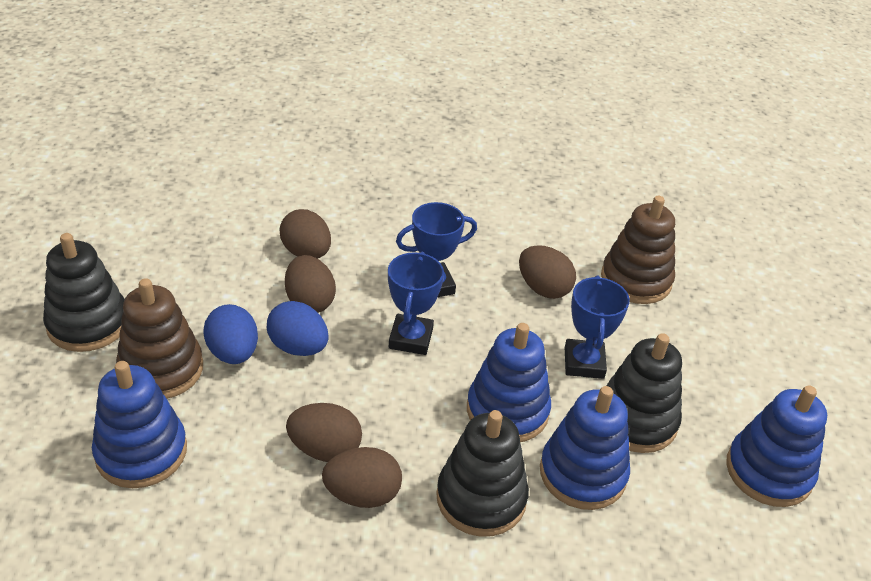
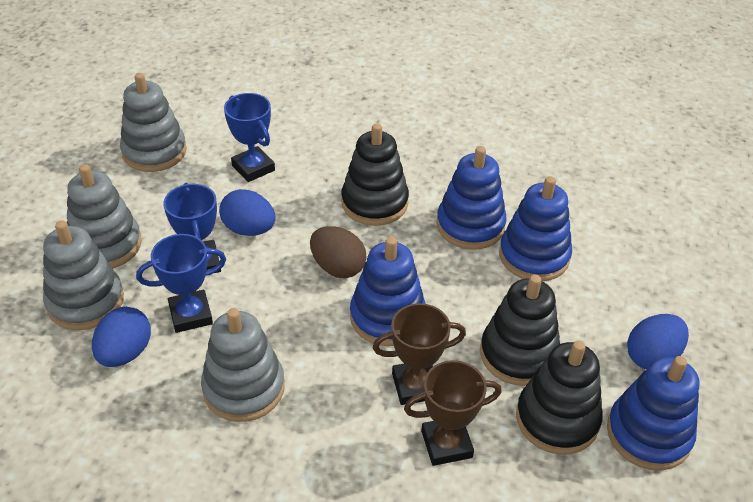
blue egg: 2 -> 3
brown egg: 5 -> 1
brown stacking toy: 2 -> 0
brown trophy: 0 -> 2
grey stacking toy: 0 -> 4

